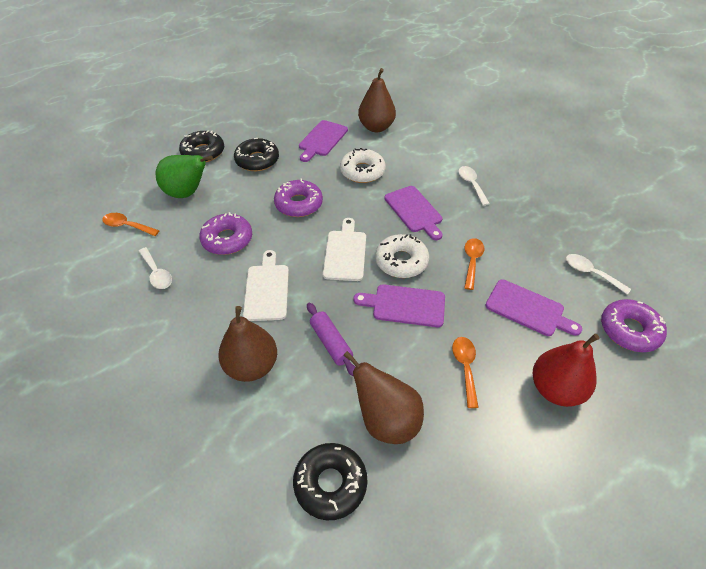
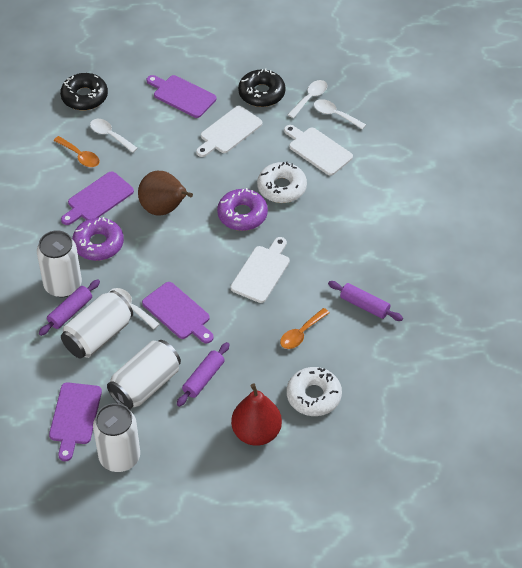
black donut: 3 -> 2
brown pear: 3 -> 1
green pear: 1 -> 0
orange spoon: 3 -> 2
purple donut: 3 -> 2
purple rolling pin: 1 -> 3
white can: 0 -> 4
white cutting board: 2 -> 3
white spoon: 3 -> 4

